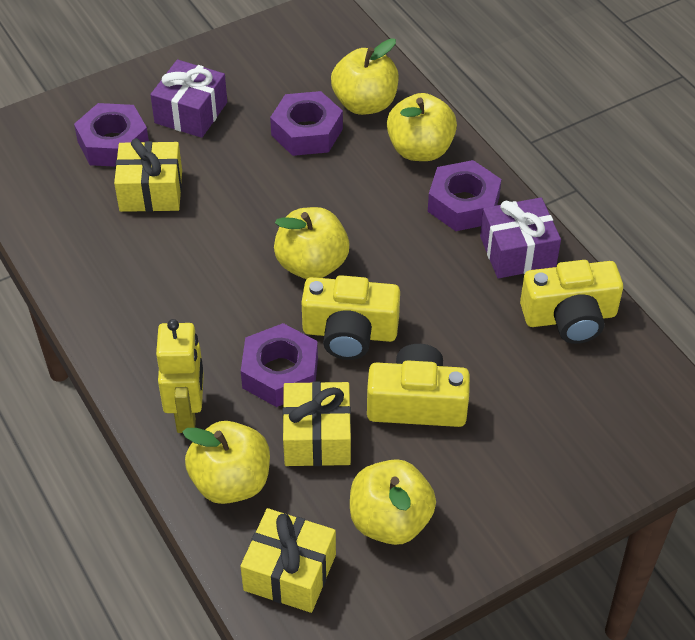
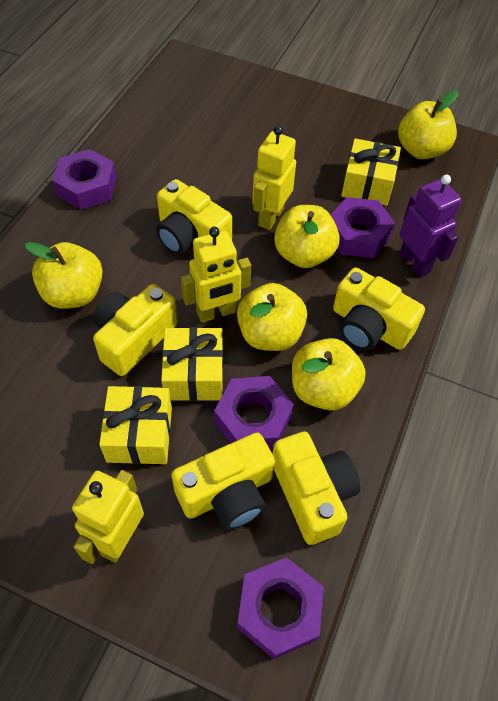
purple gift: 2 -> 0
purple robot: 0 -> 1
yellow camera: 3 -> 5
yellow robot: 1 -> 3

